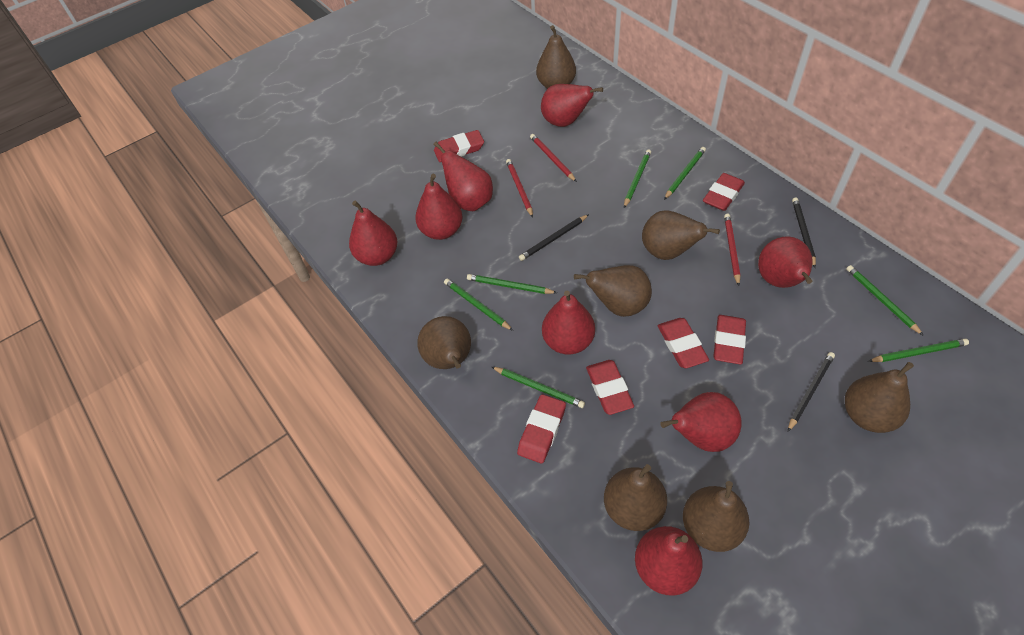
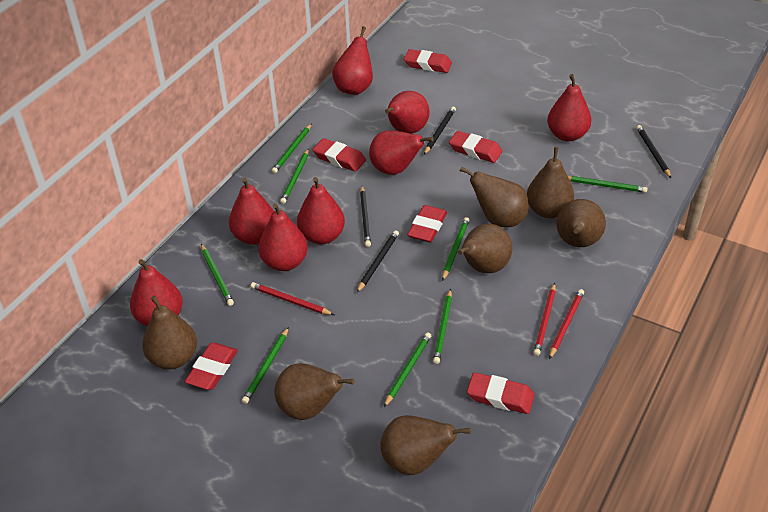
black pencil: 3 -> 4
green pencil: 7 -> 8

